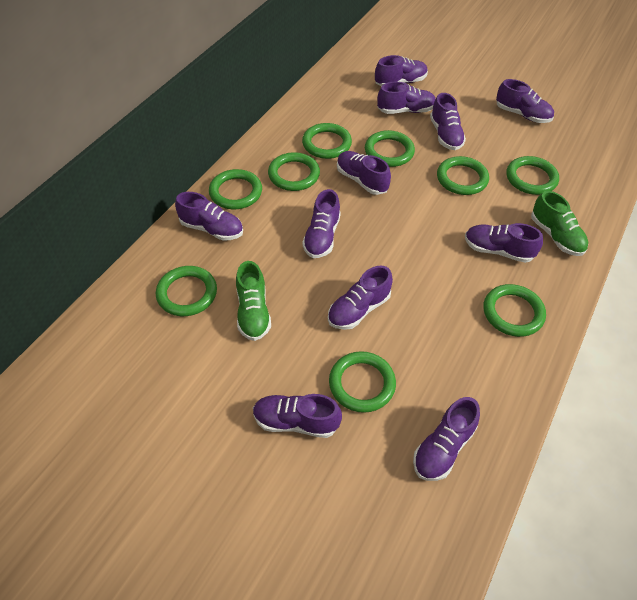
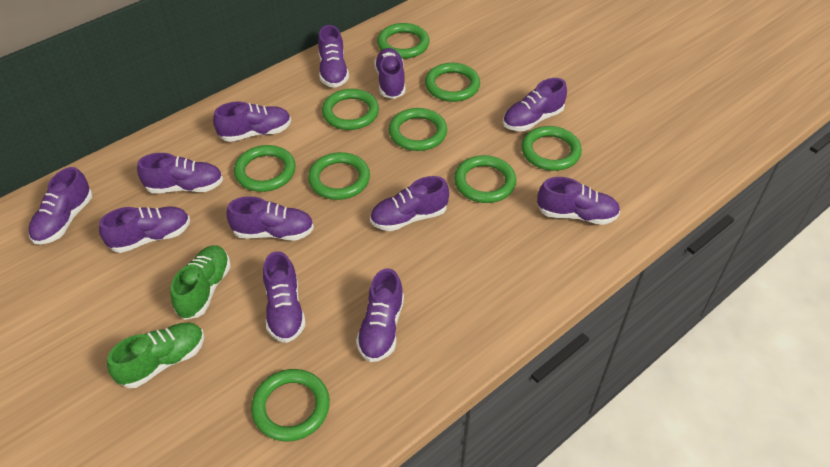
purple shoe: 11 -> 12

